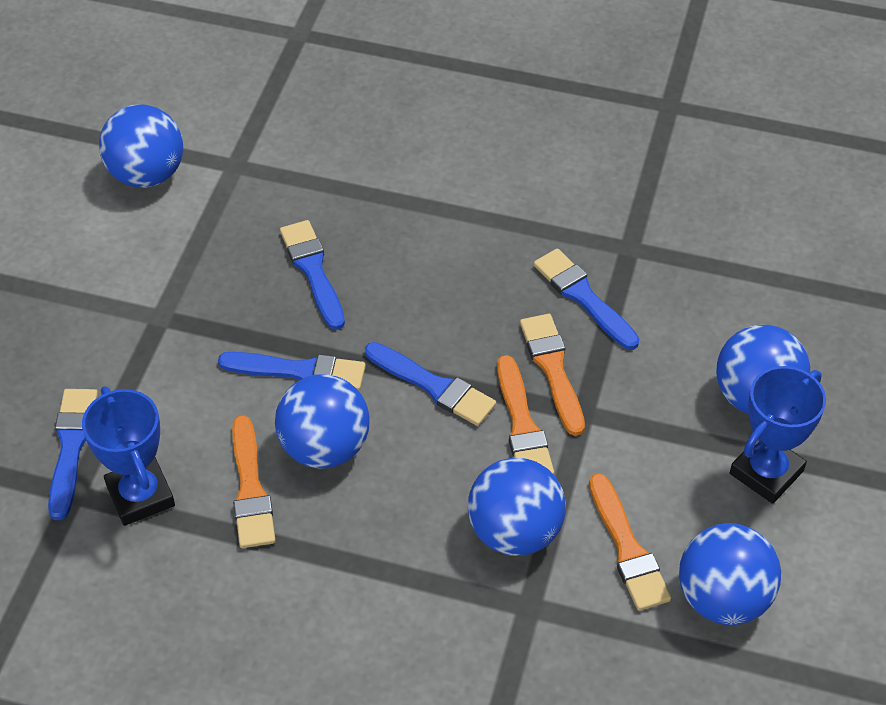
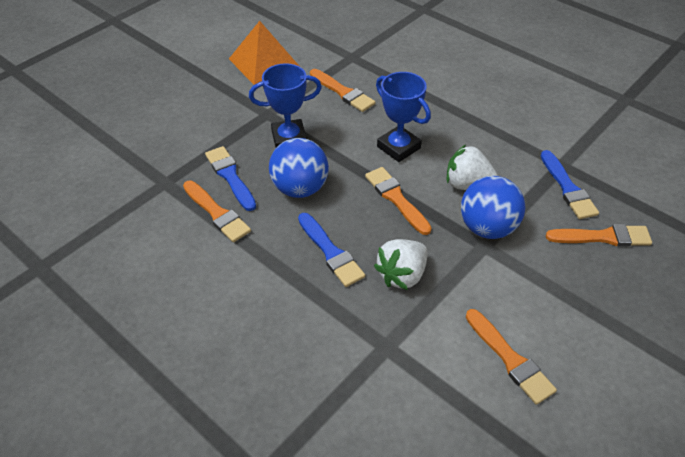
blue ball: 5 -> 2
blue brush: 5 -> 3
orange brush: 4 -> 5
orange pyramid: 0 -> 1
white strawberry: 0 -> 2

